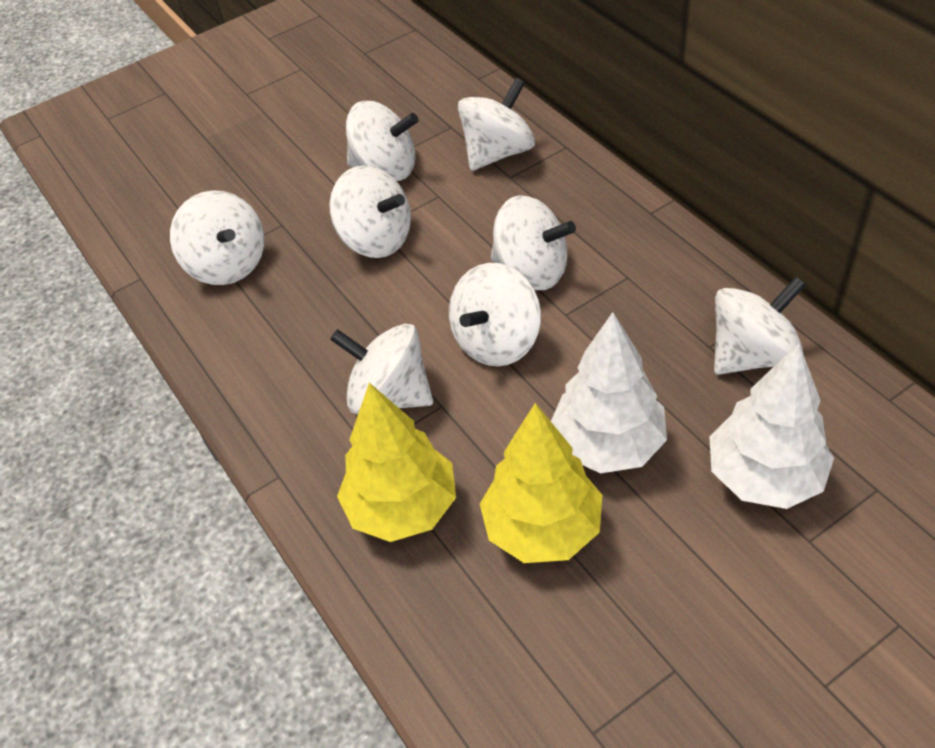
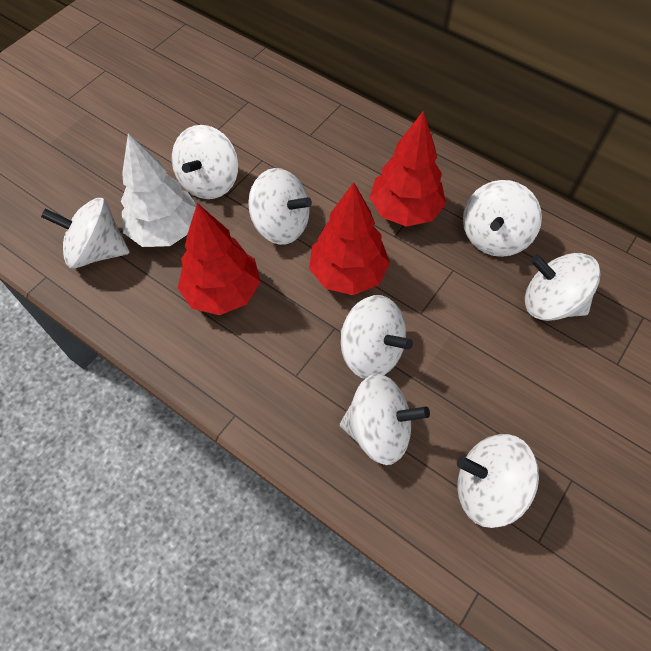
red tree: 0 -> 3
white tree: 2 -> 1
yellow tree: 2 -> 0

